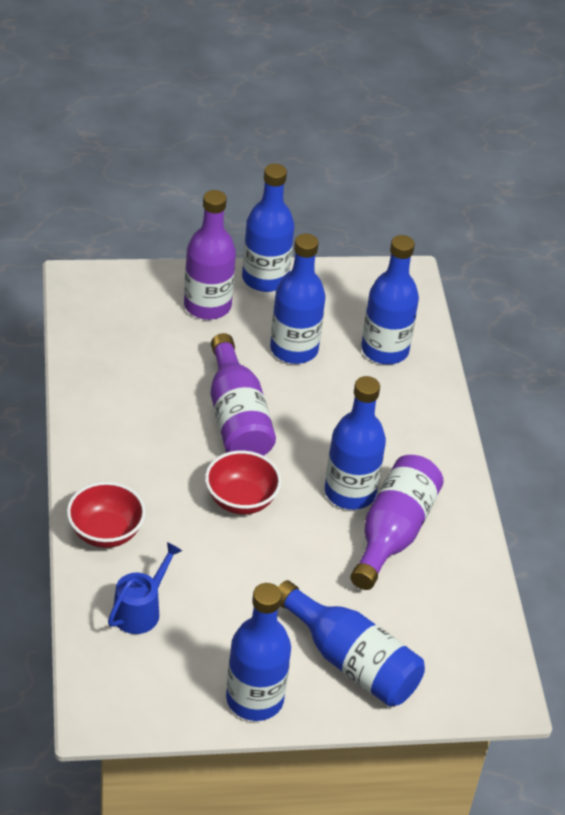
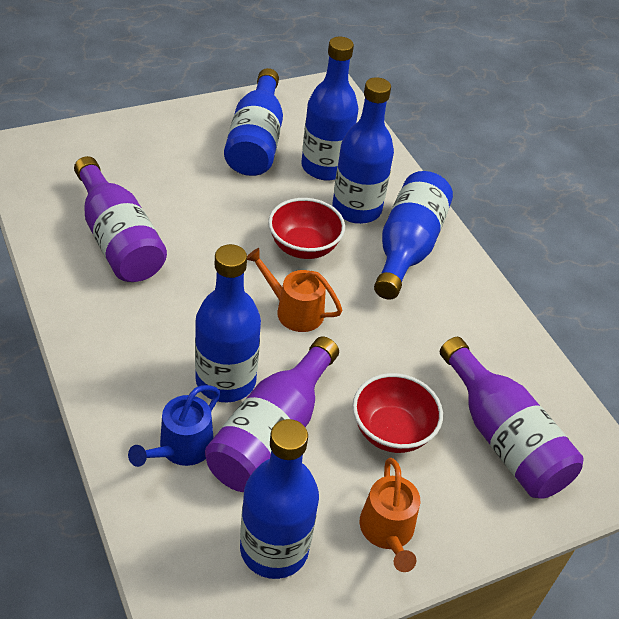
orange watering can: 0 -> 2

